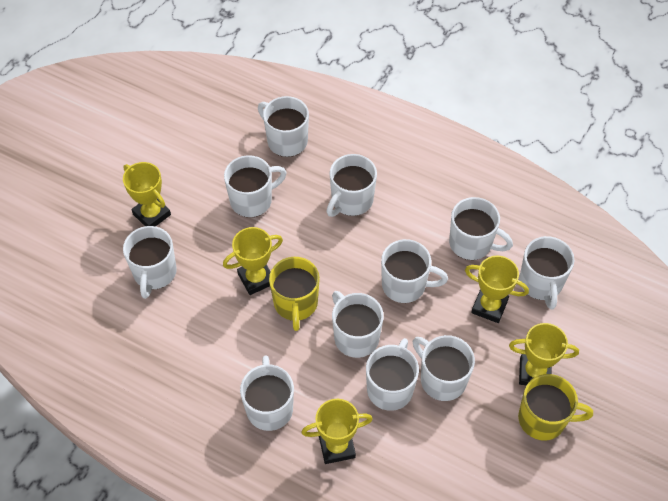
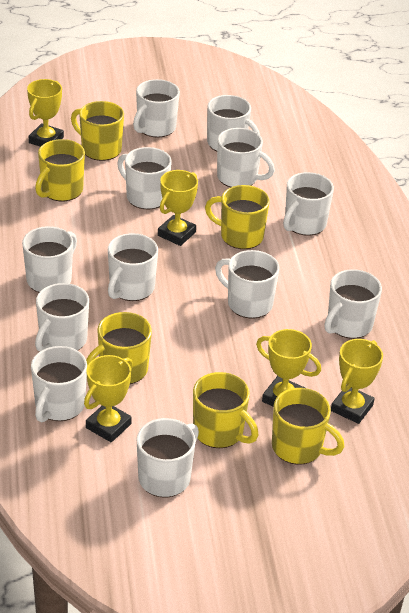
white mug: 11 -> 12
yellow mug: 2 -> 6

